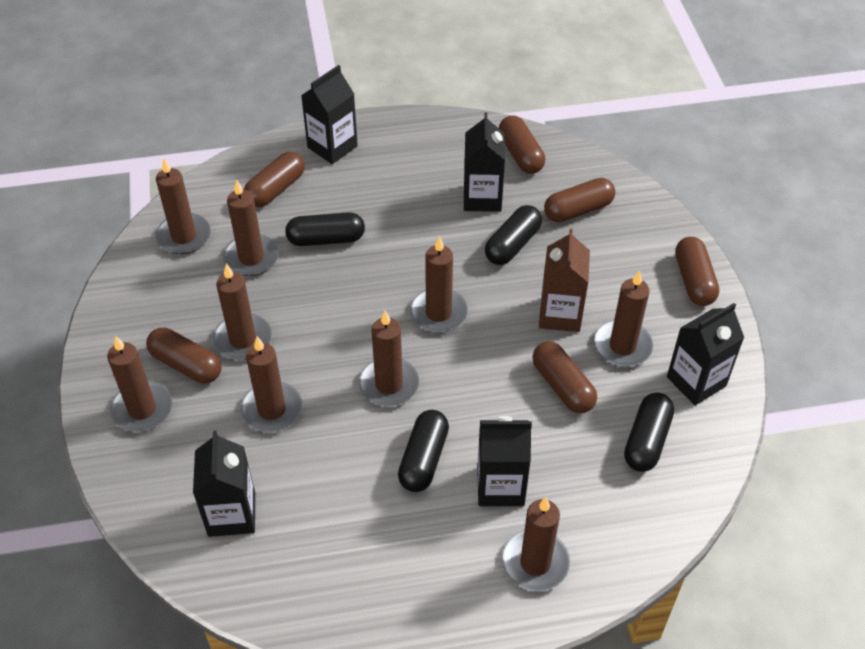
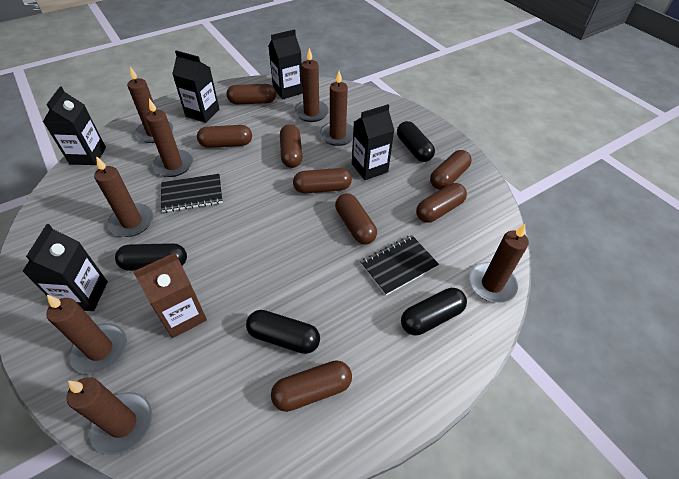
black notebook: 0 -> 2
brown candle: 9 -> 8
brown capsule: 6 -> 8

